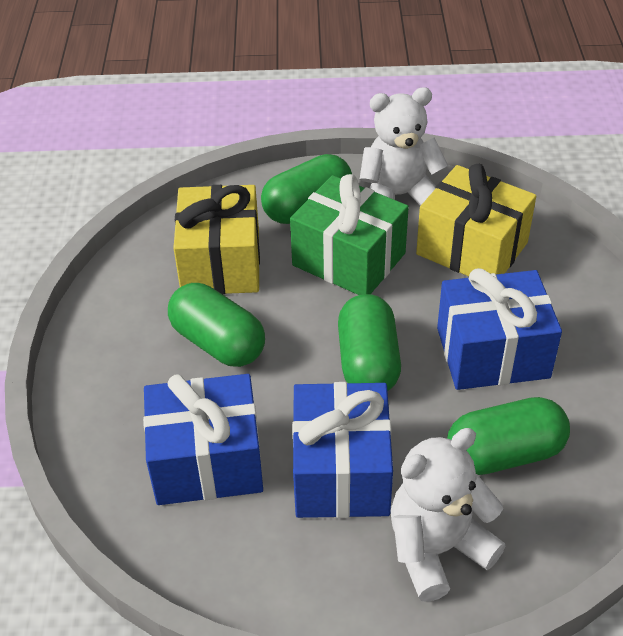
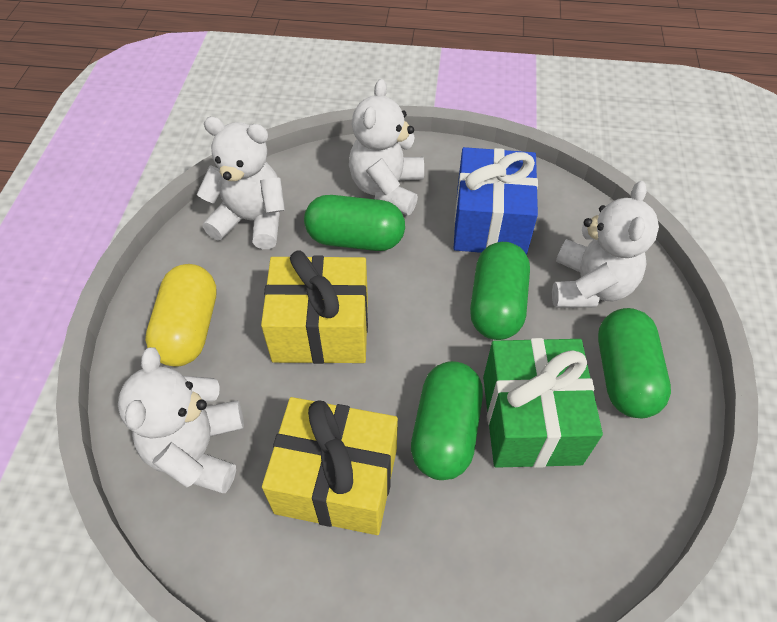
blue gift: 3 -> 1
white teddy bear: 2 -> 4
yellow capsule: 0 -> 1

